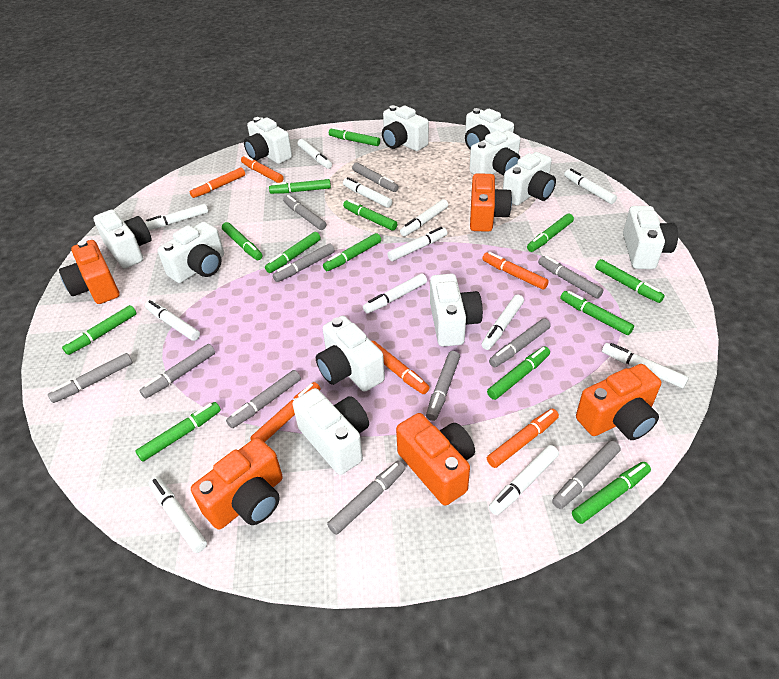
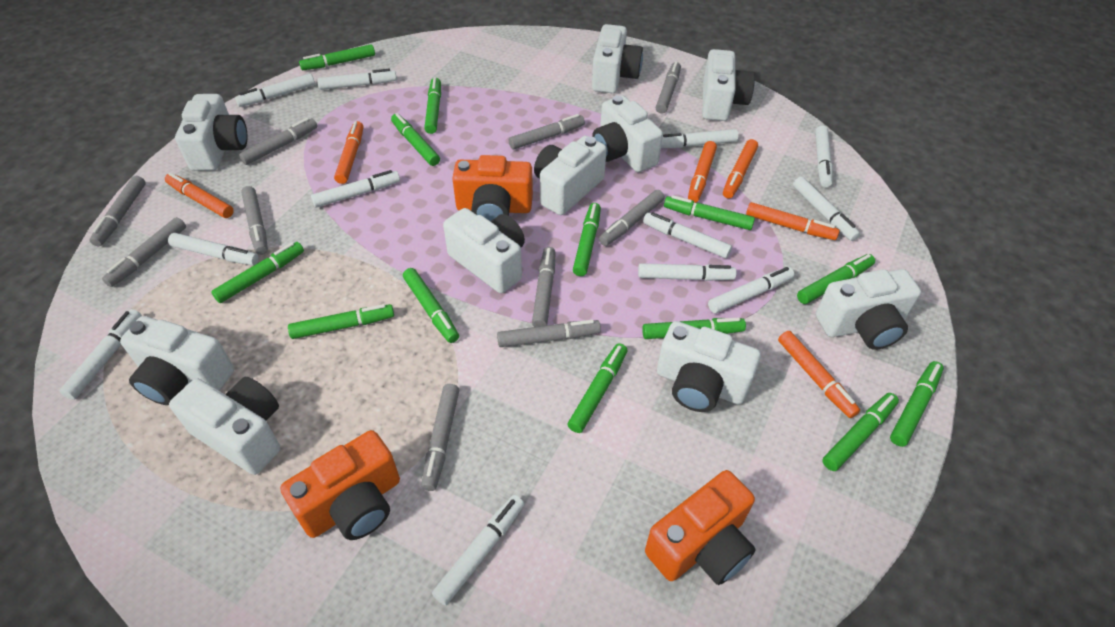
grey marker: 11 -> 10
orange camera: 5 -> 3
white camera: 11 -> 10

